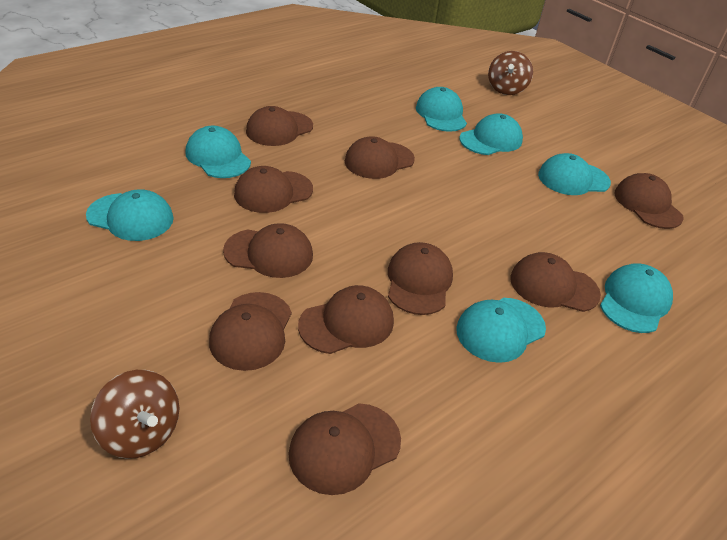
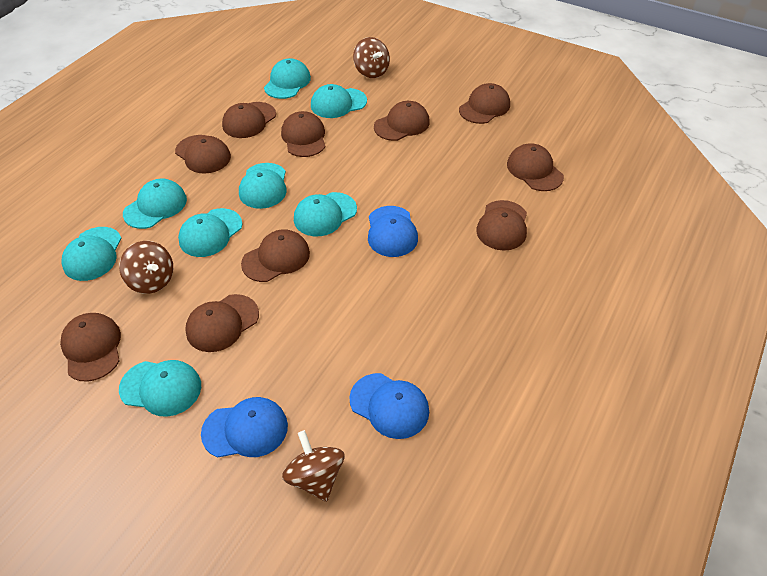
blue cap: 0 -> 3
brown spinning top: 2 -> 3
turquoise cap: 7 -> 8

